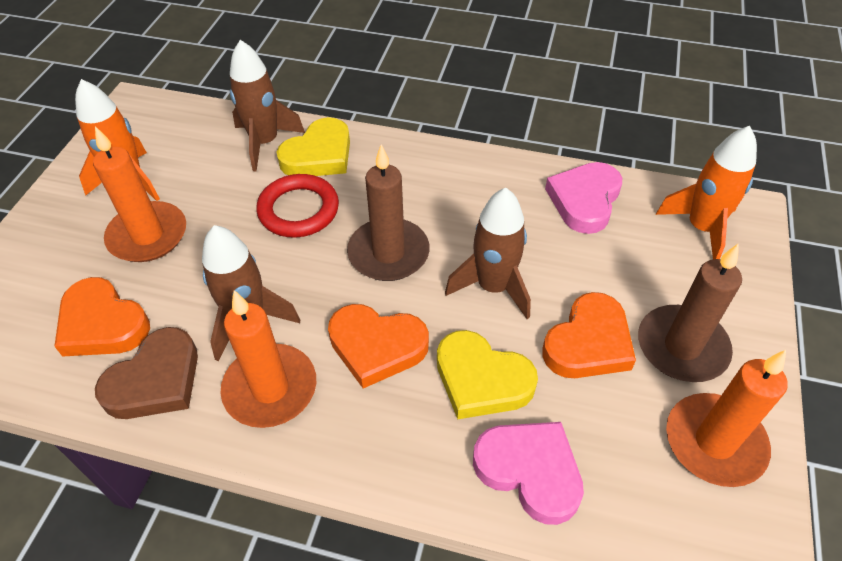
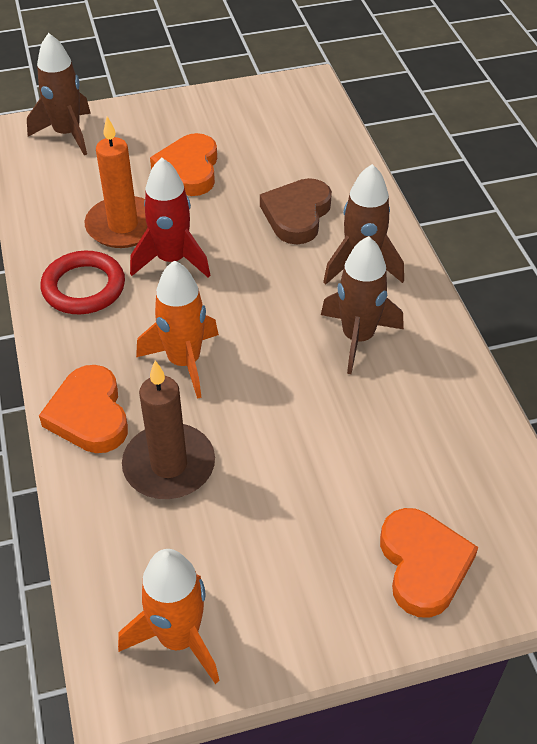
brown candle: 2 -> 1
orange candle: 3 -> 1
pink heart: 2 -> 0
red rocket: 0 -> 1
yellow heart: 2 -> 0

